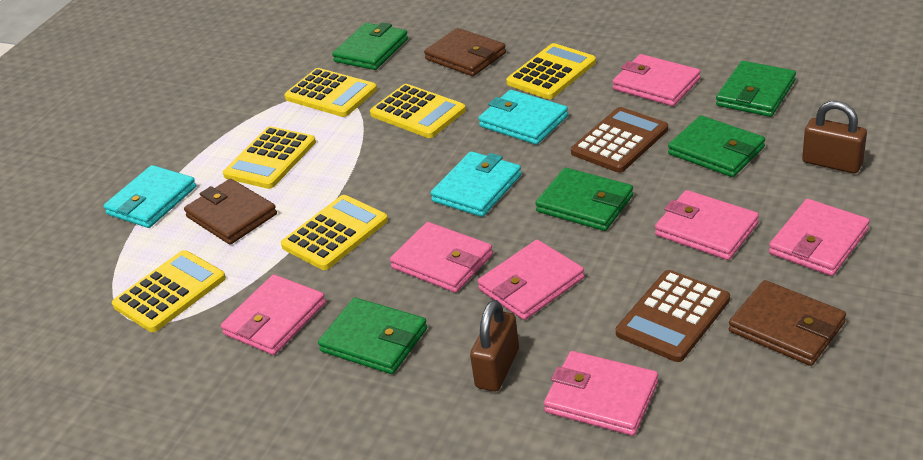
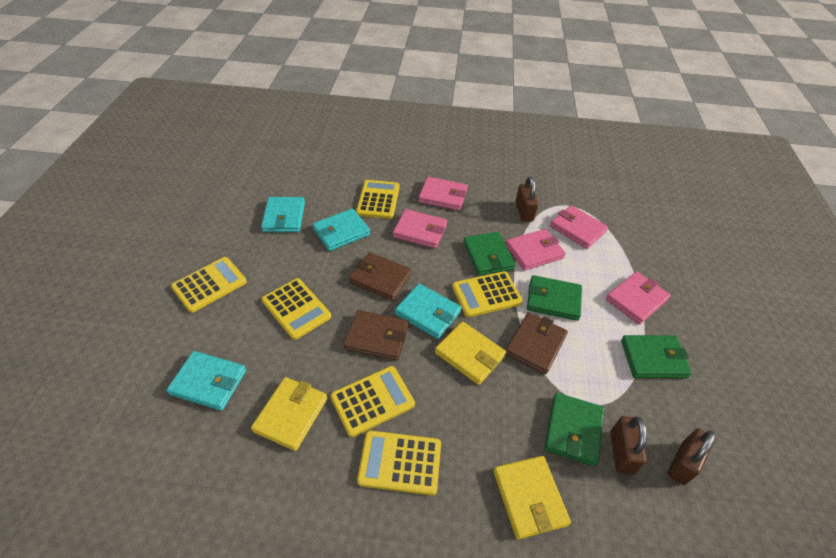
brown calculator: 2 -> 0
brown padlock: 2 -> 3
green wallet: 5 -> 4
pink wallet: 7 -> 5
turquoise wallet: 3 -> 4
yellow wallet: 0 -> 3

